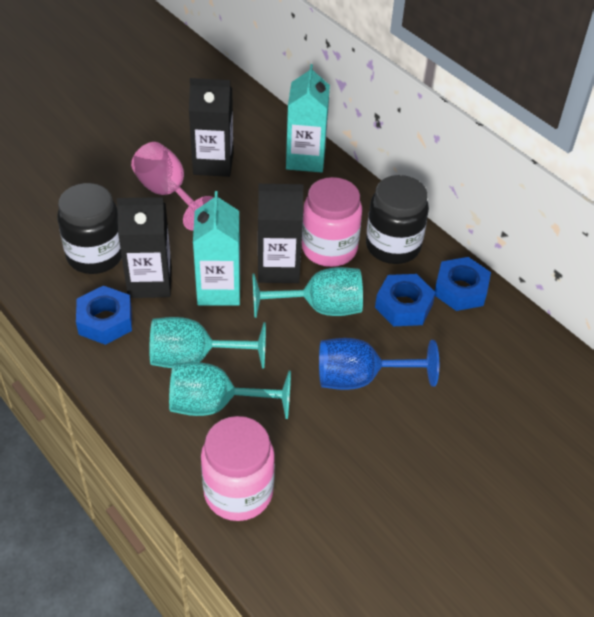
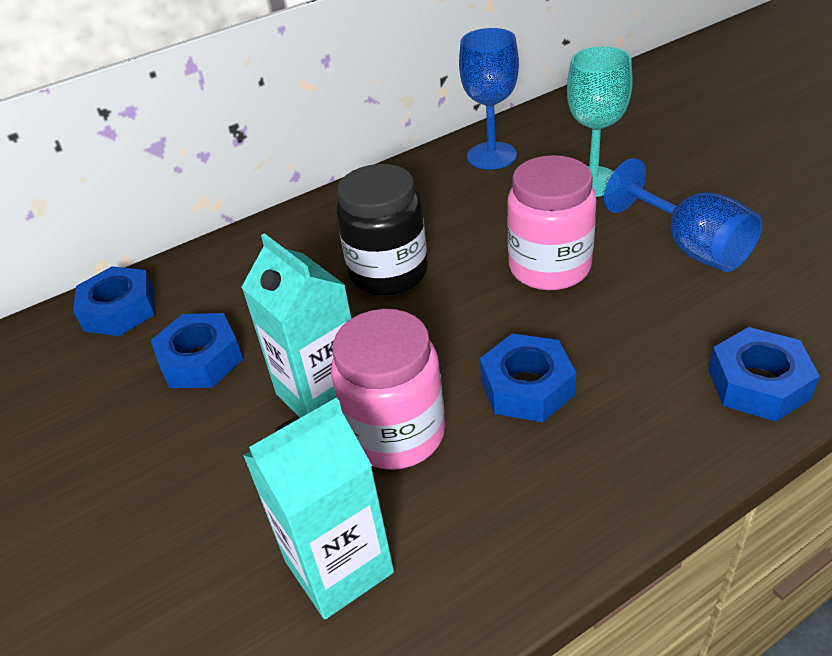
black carton: 3 -> 0
black jar: 2 -> 1
blue goblet: 1 -> 2
blue nut: 3 -> 4
pink goblet: 1 -> 0
turquoise goblet: 3 -> 1

